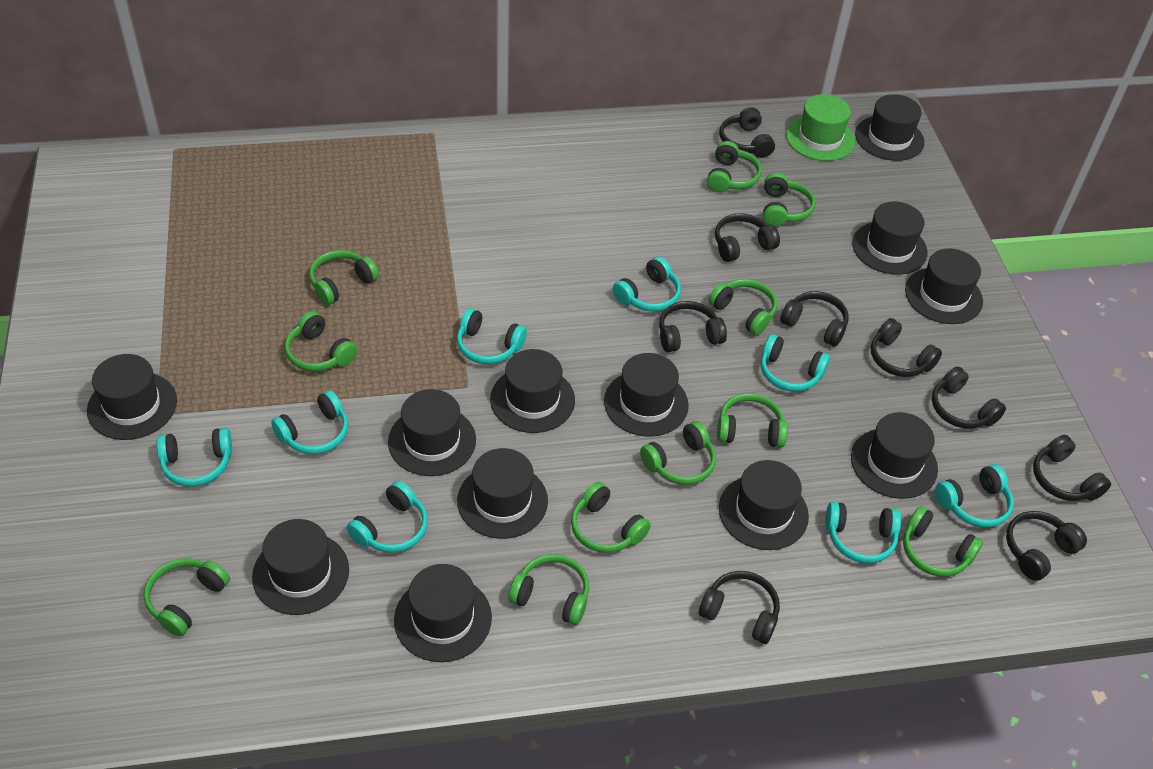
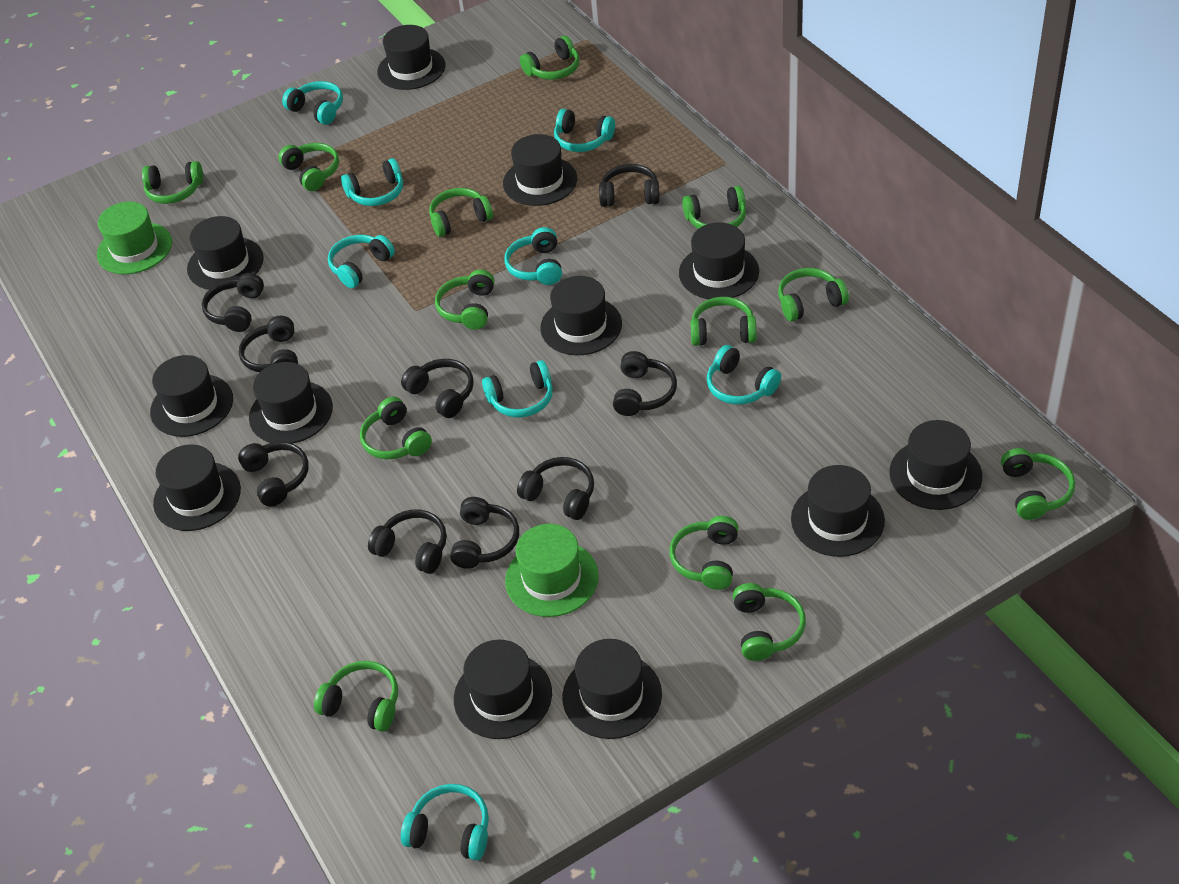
green hat: 1 -> 2
green headphones: 11 -> 13

